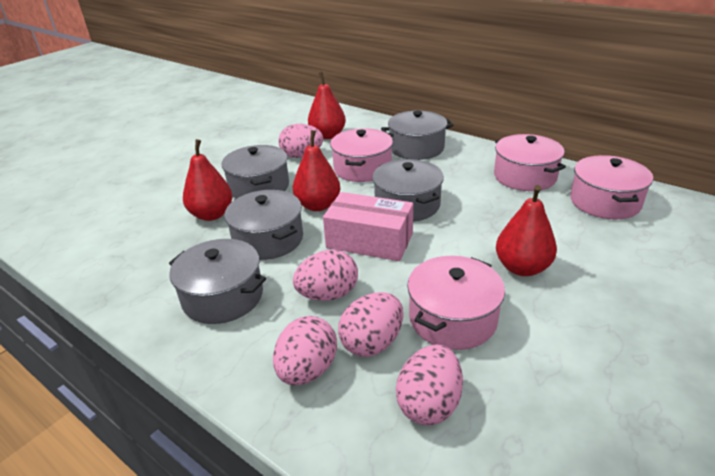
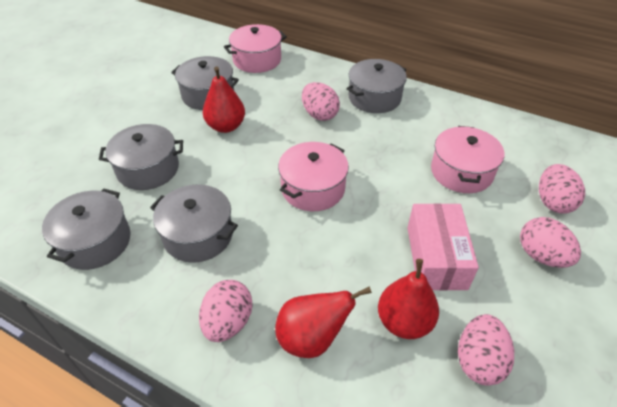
pink pot: 4 -> 3
red pear: 4 -> 3

